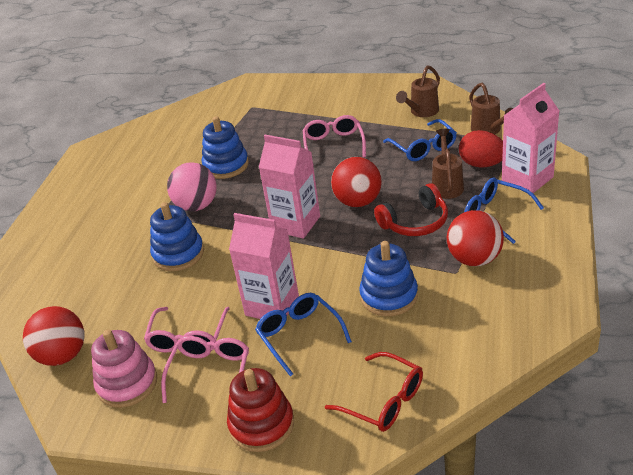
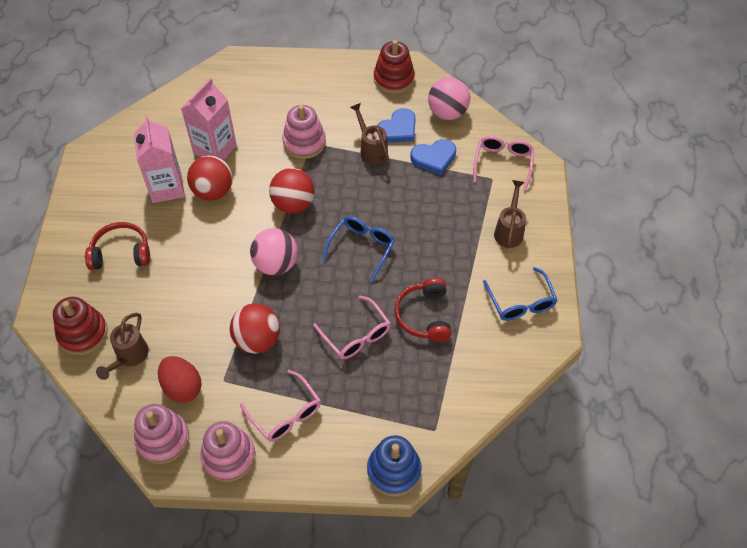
blue glasses: 3 -> 2
blue heart: 0 -> 2
blue stacking toy: 3 -> 1
pink ball: 1 -> 2
pink carton: 3 -> 2
pink stacking toy: 1 -> 3
red glasses: 1 -> 0
red headphones: 1 -> 2
red stacking toy: 1 -> 2

